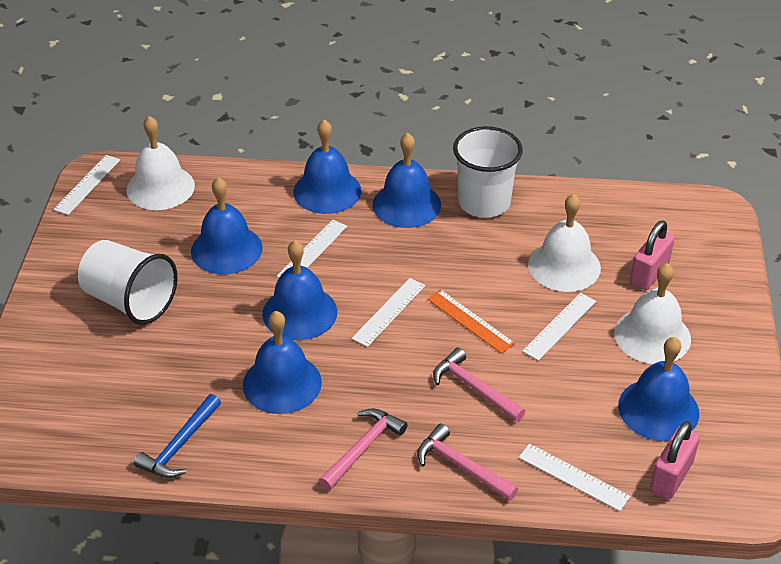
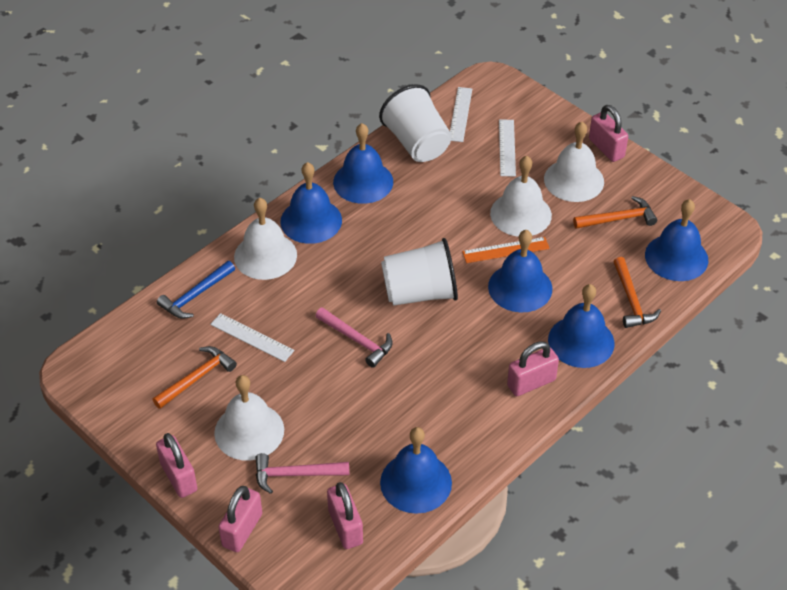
orange hammer: 0 -> 3
pink hammer: 3 -> 2
pink padlock: 2 -> 5
white bell: 3 -> 4
white ruler: 5 -> 3

